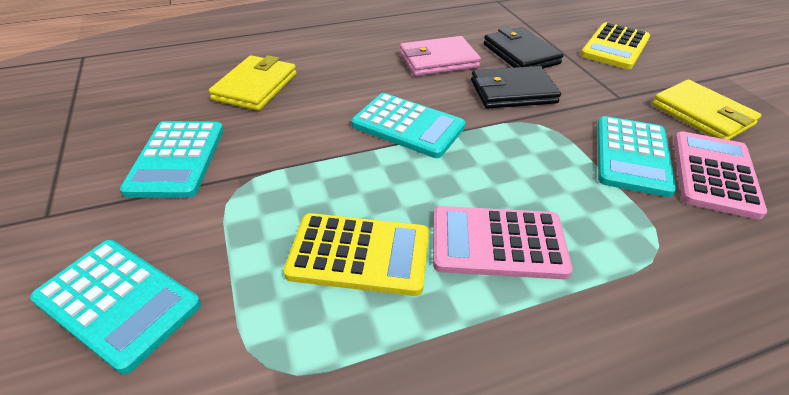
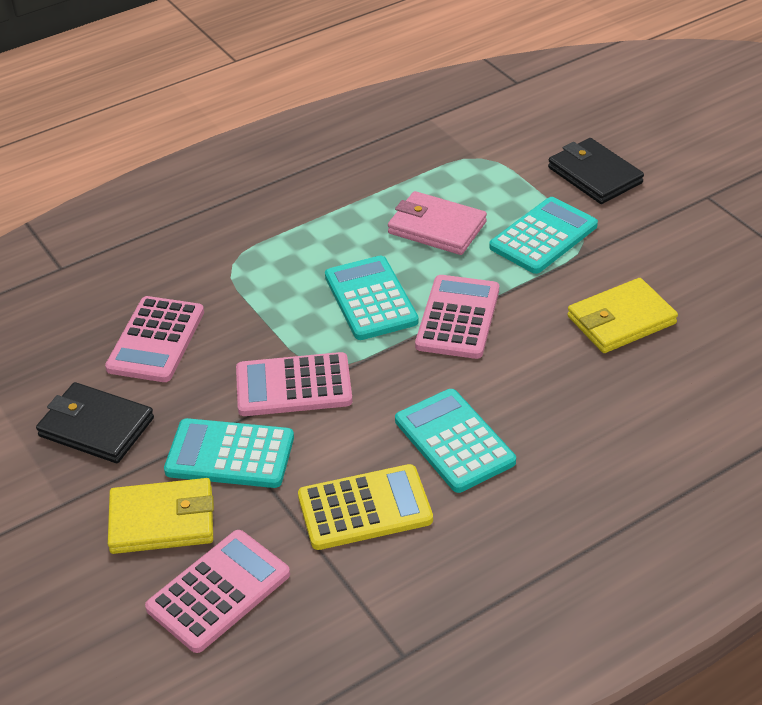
pink calculator: 2 -> 4
yellow calculator: 2 -> 1

